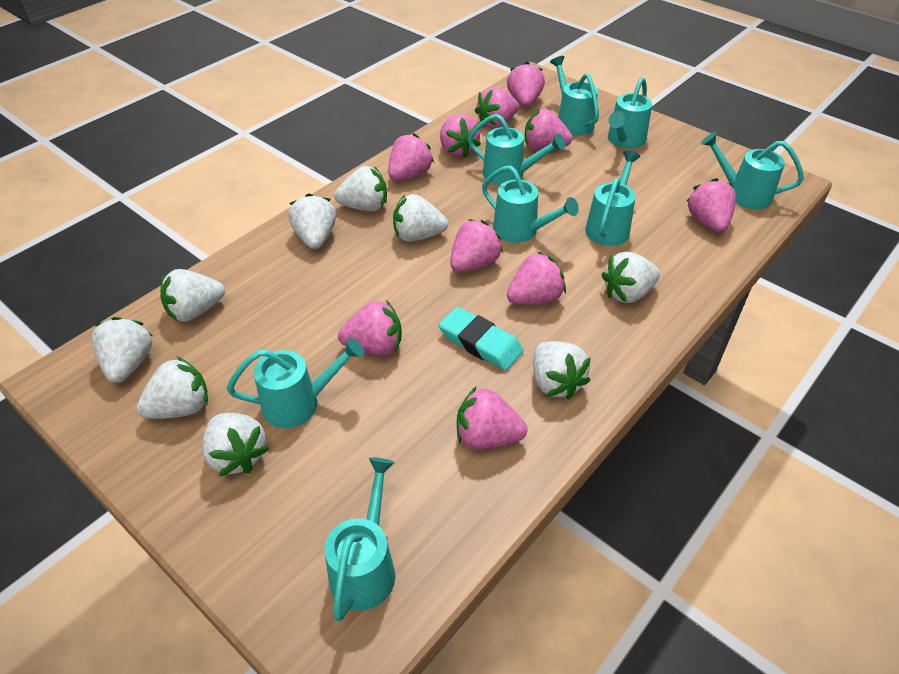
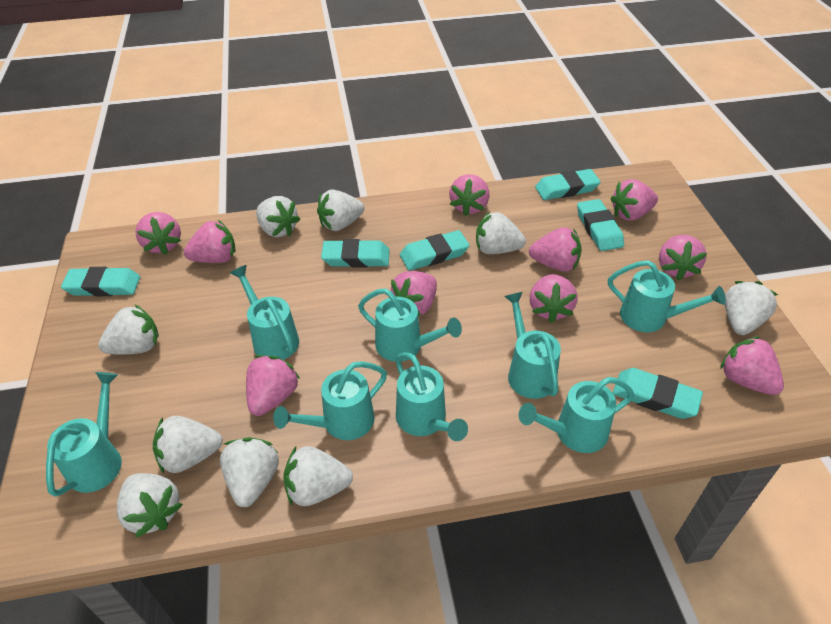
turquoise eraser: 1 -> 6

